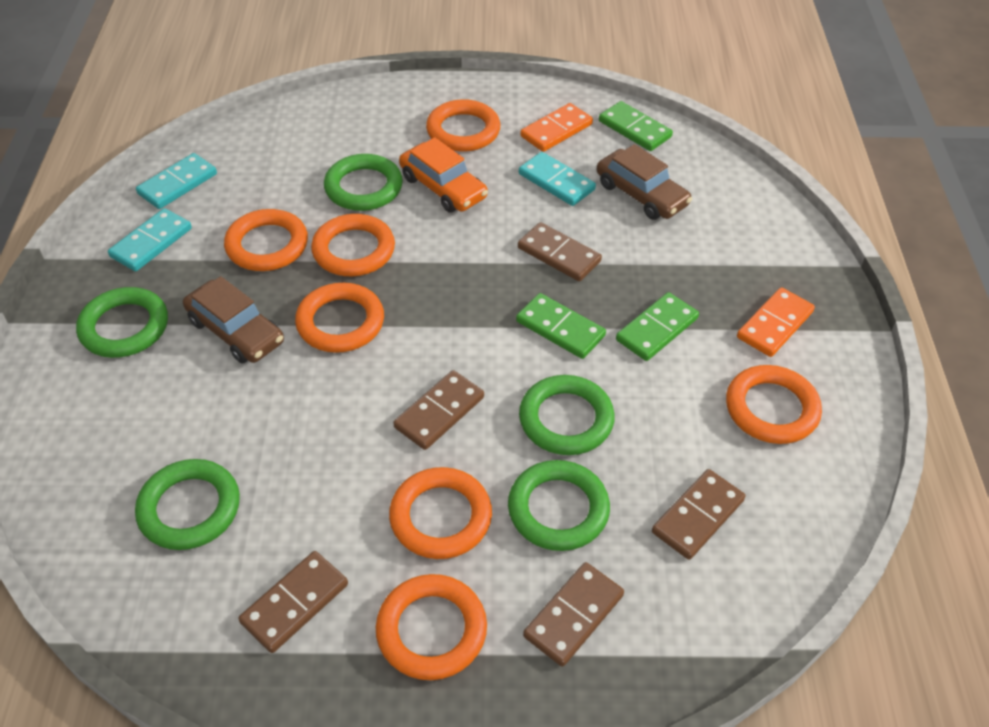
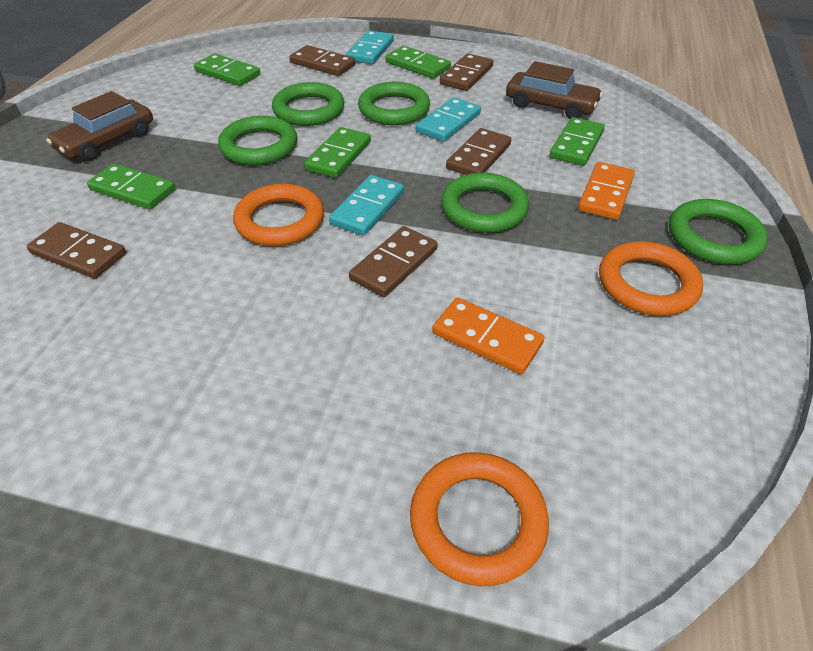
green domino: 3 -> 5
orange car: 1 -> 0
orange ring: 7 -> 3

